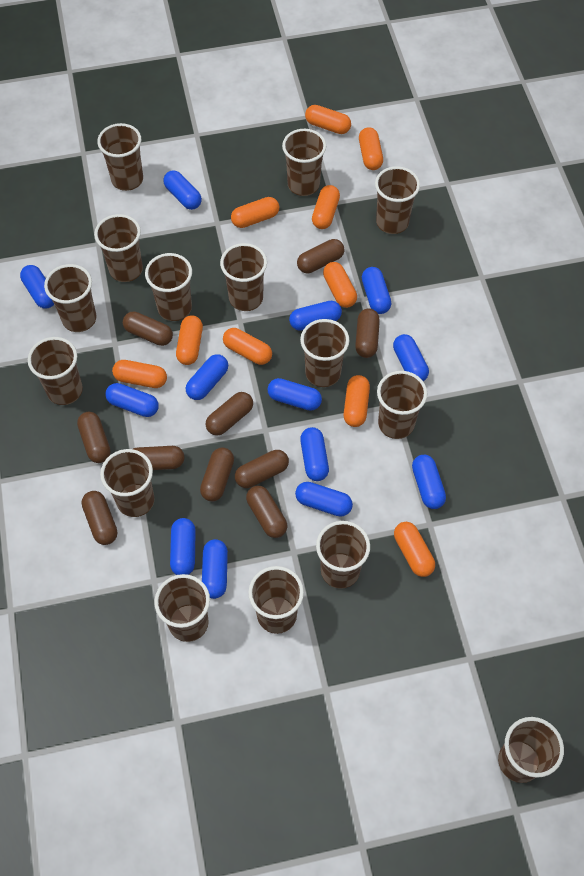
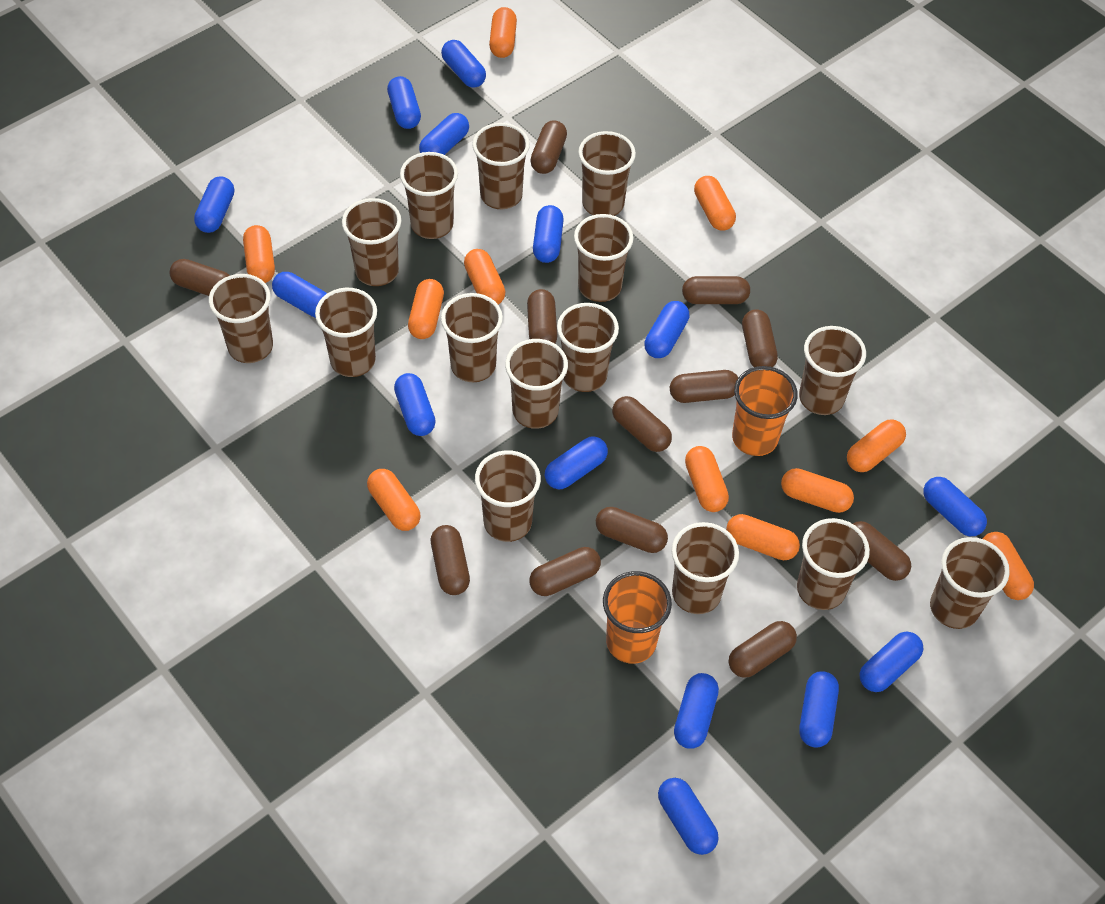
blue capsule: 13 -> 14
brown capsule: 10 -> 12
orange capsule: 10 -> 11
orange cup: 0 -> 2

